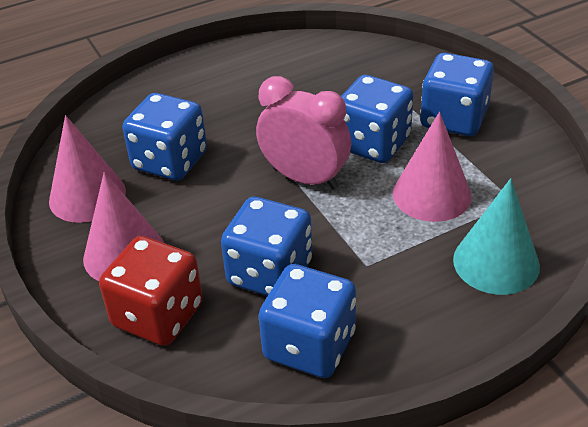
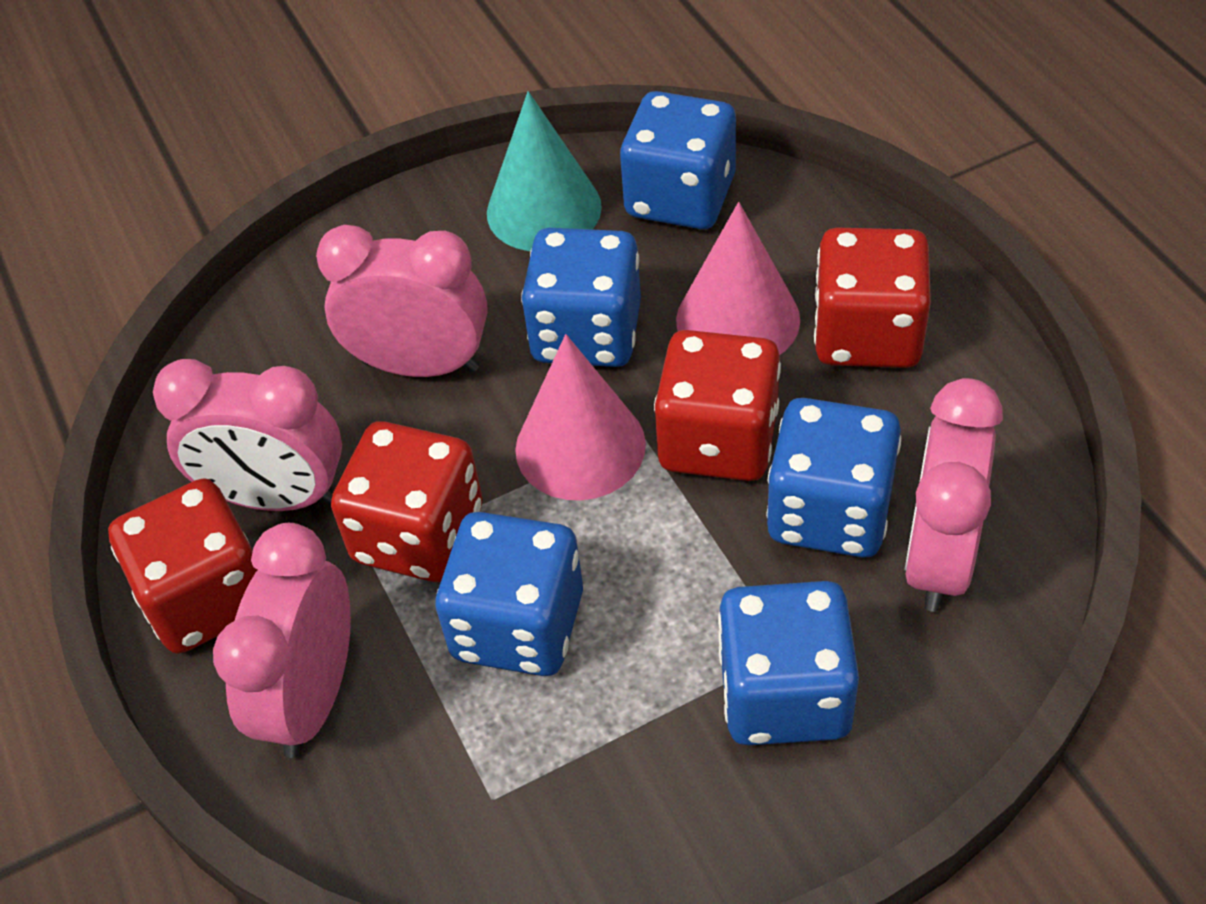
pink clock: 1 -> 4
pink cone: 3 -> 2
red dice: 1 -> 4

